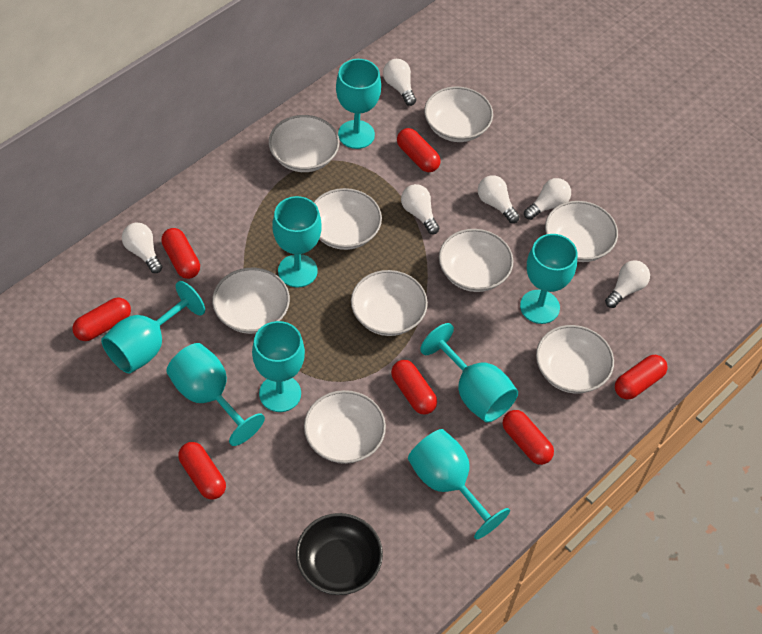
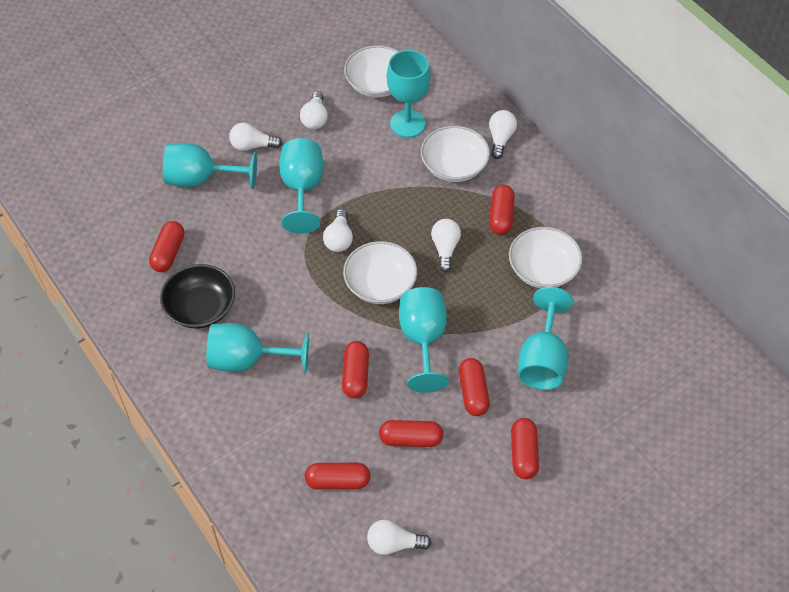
turquoise goblet: 8 -> 6
white bowl: 9 -> 4

